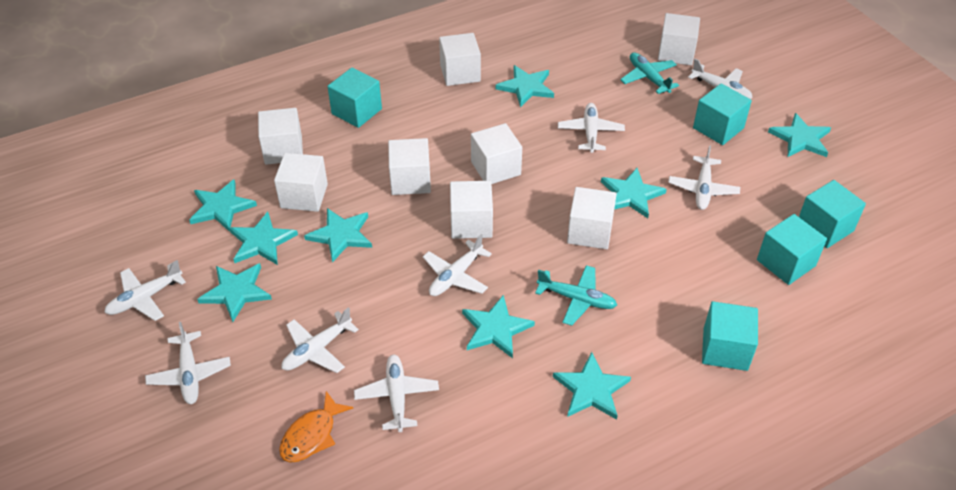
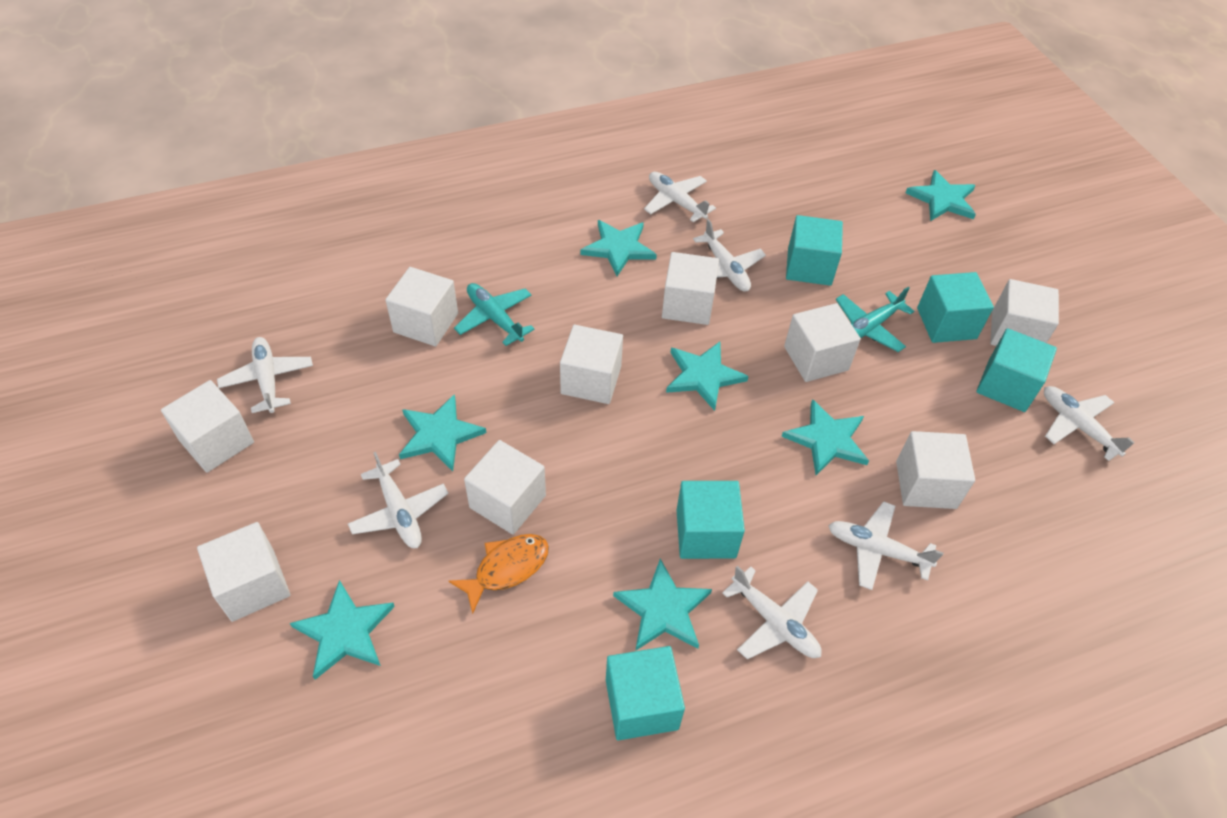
turquoise star: 9 -> 7
white cube: 8 -> 9
white plane: 8 -> 7

